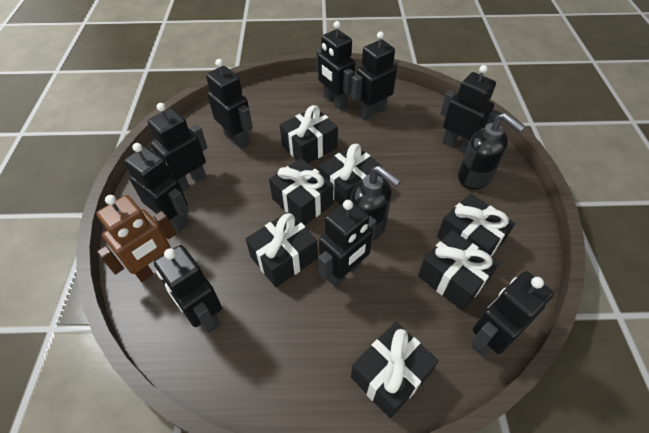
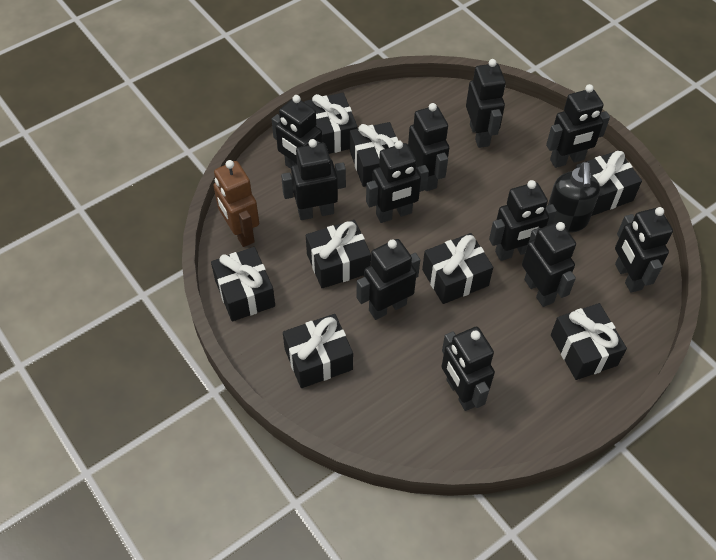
black gift: 7 -> 8
black robot: 9 -> 11
black soap dispenser: 2 -> 1

